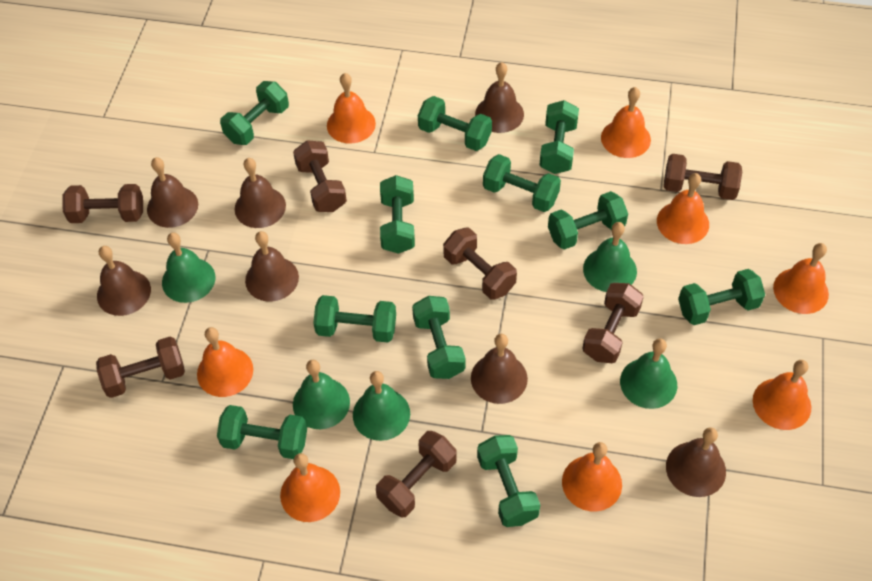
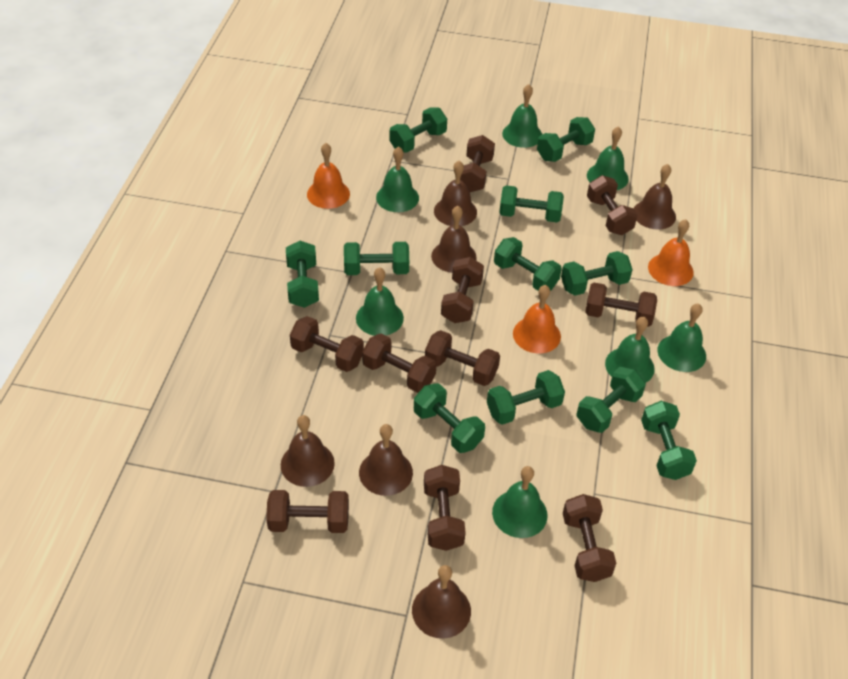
brown bell: 7 -> 6
brown dumbbell: 7 -> 10
green bell: 5 -> 7
orange bell: 8 -> 3

